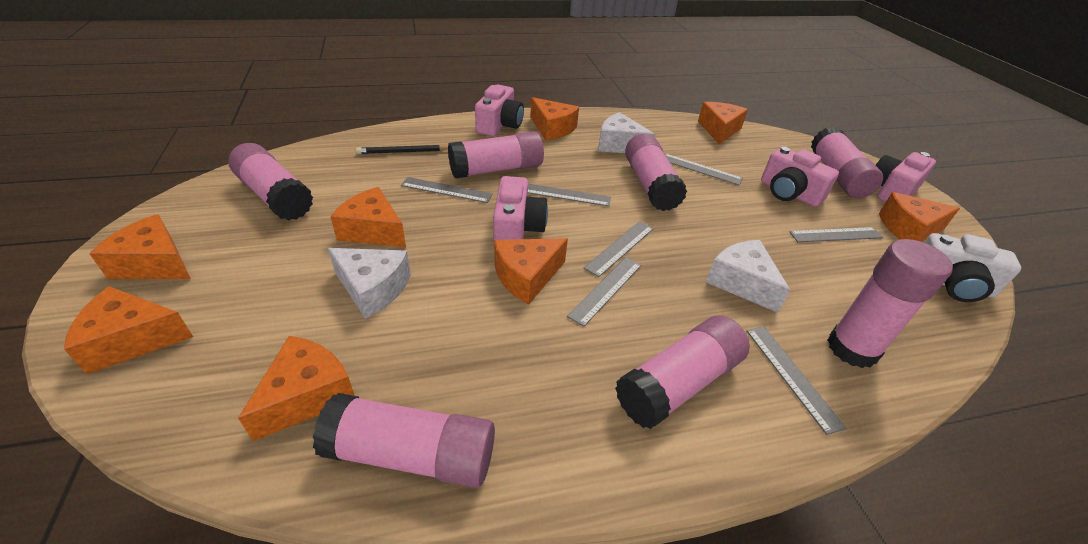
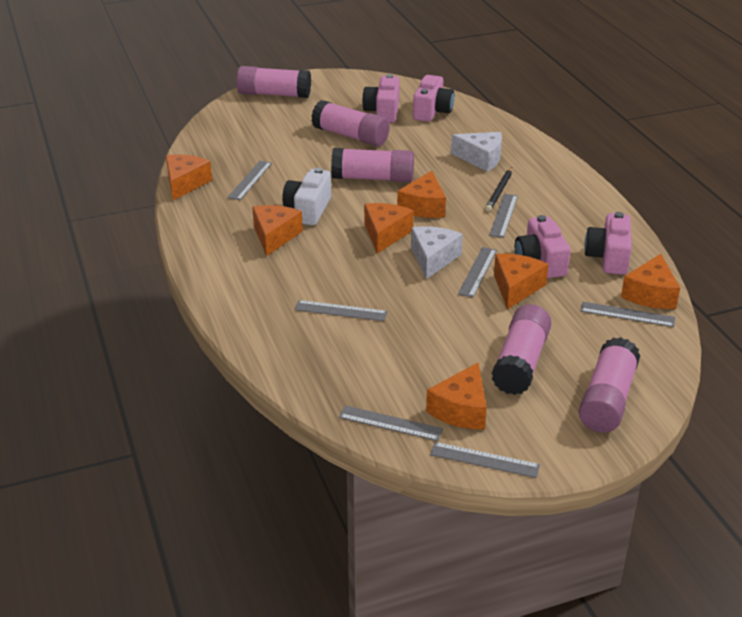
orange cheese: 8 -> 7
pink glue stick: 7 -> 5
white cheese: 3 -> 2

